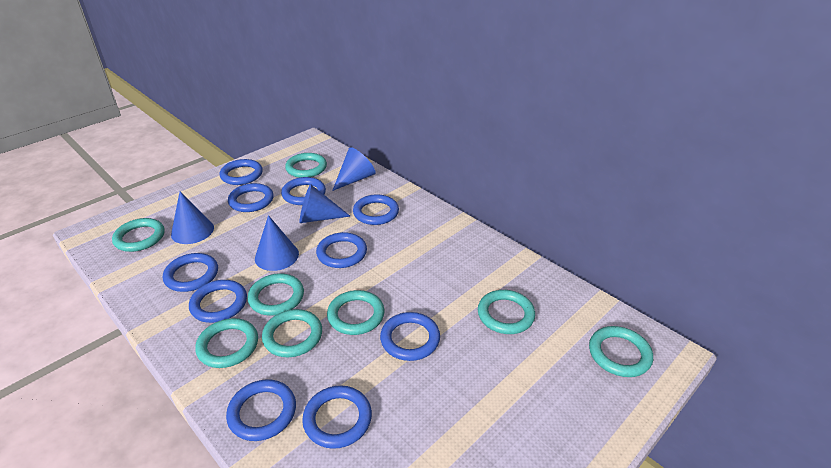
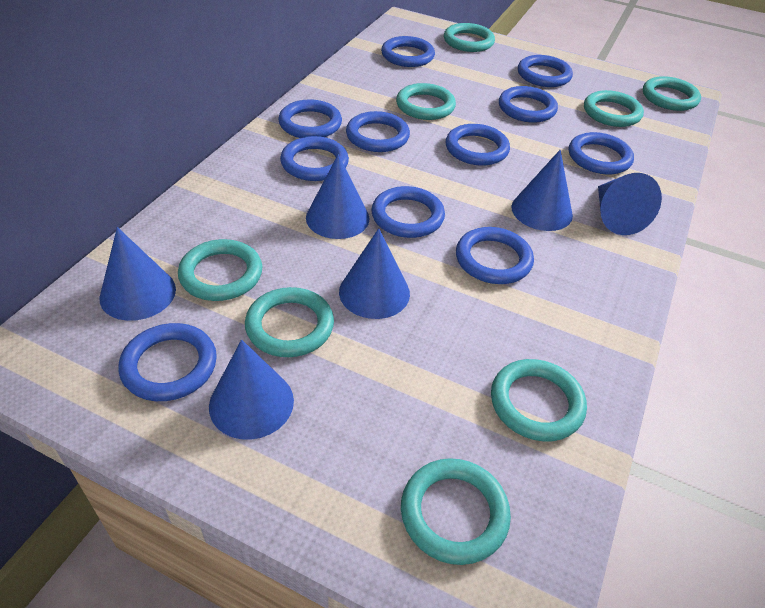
blue cone: 4 -> 6
blue ring: 10 -> 11

